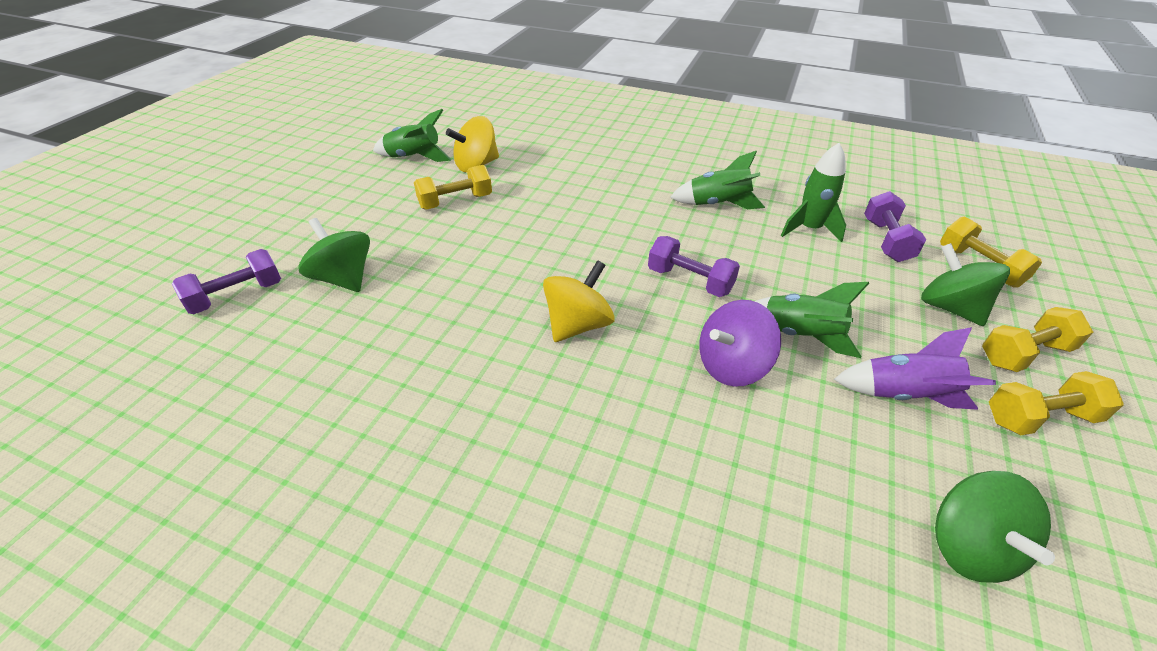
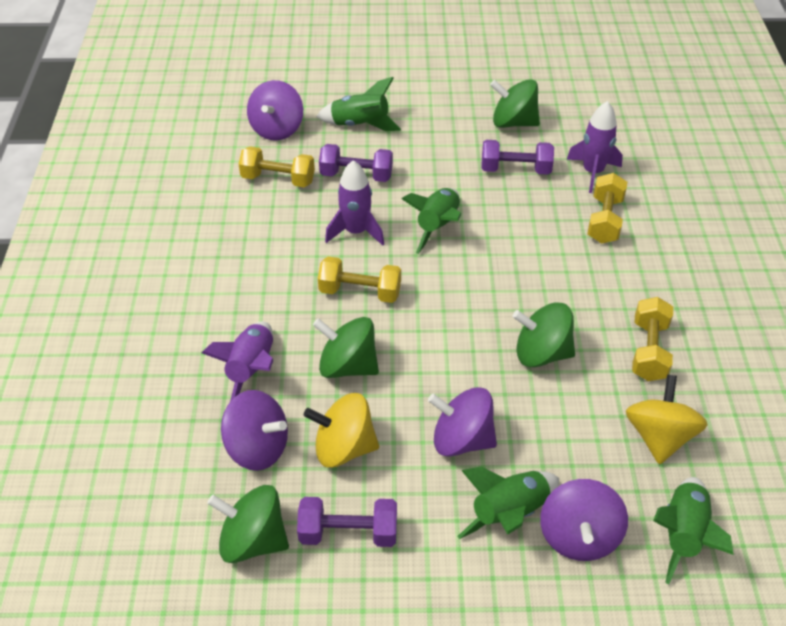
green spinning top: 3 -> 4
purple rocket: 1 -> 3
purple spinning top: 1 -> 4

